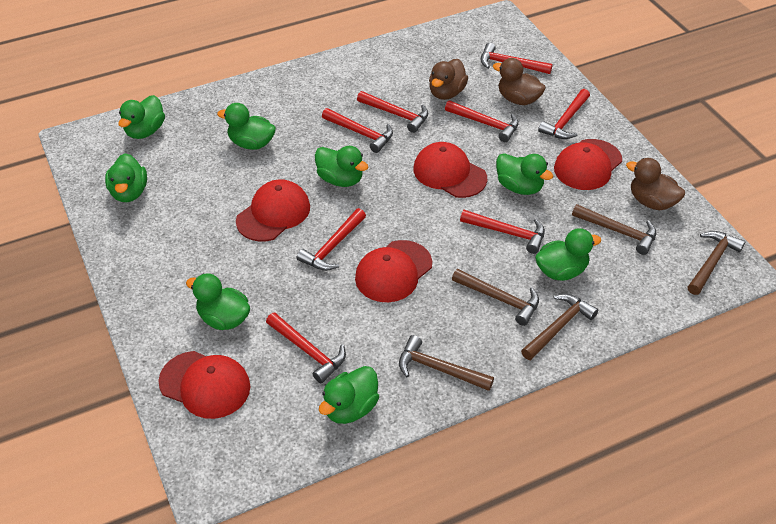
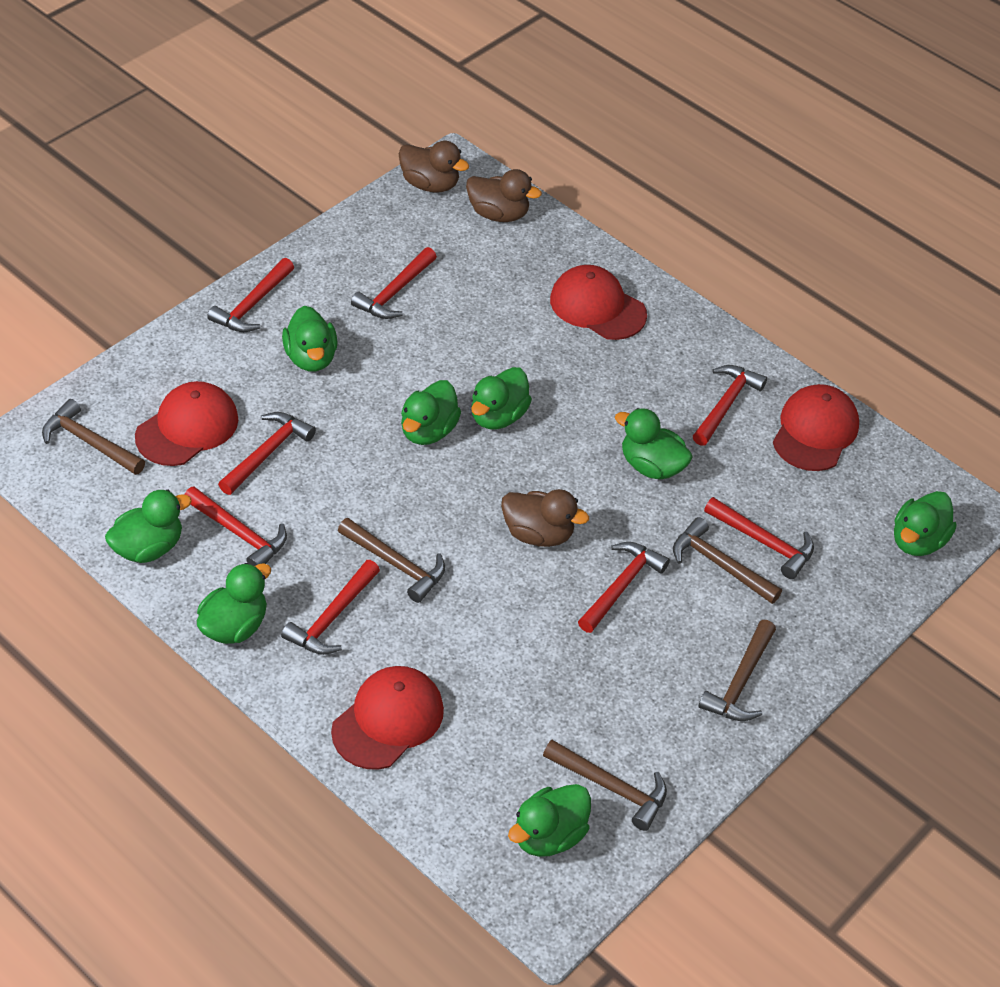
red cap: 5 -> 4

